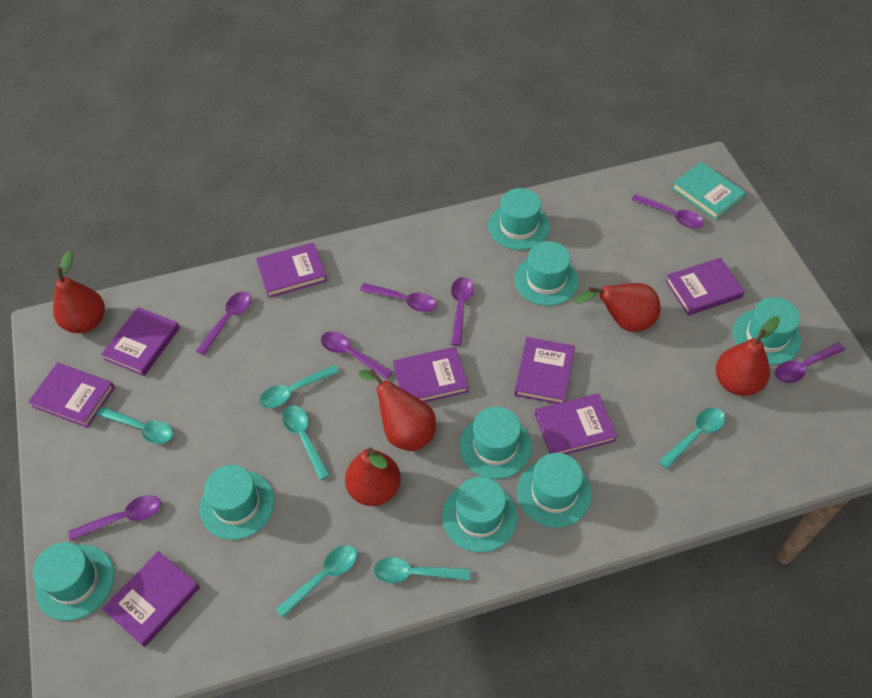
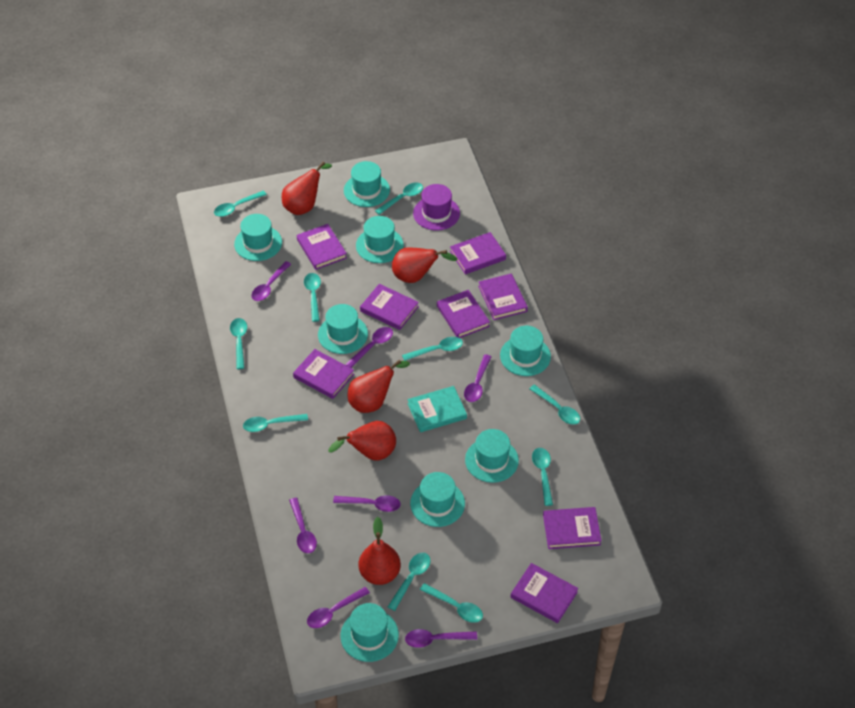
purple hat: 0 -> 1
turquoise spoon: 6 -> 10

